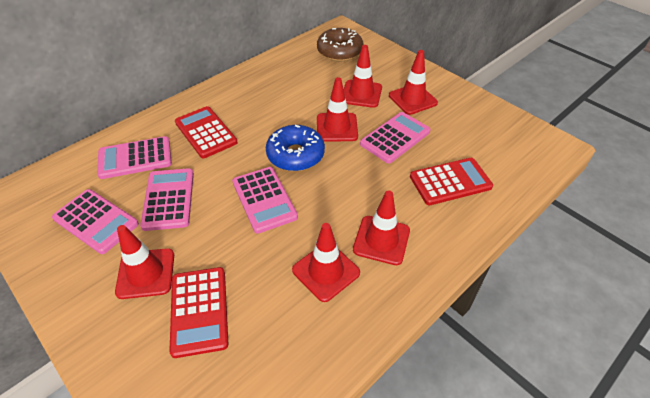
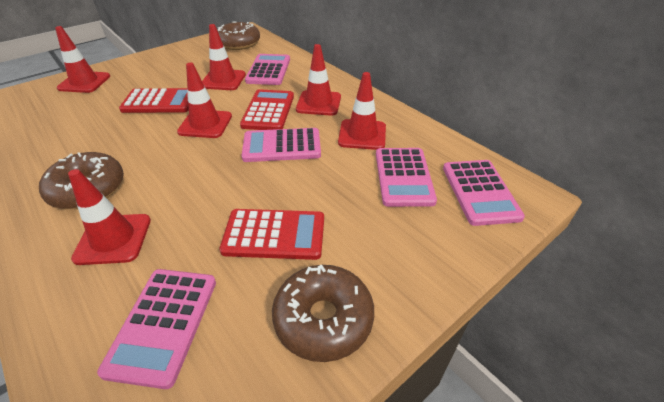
blue donut: 1 -> 0
brown donut: 1 -> 3

